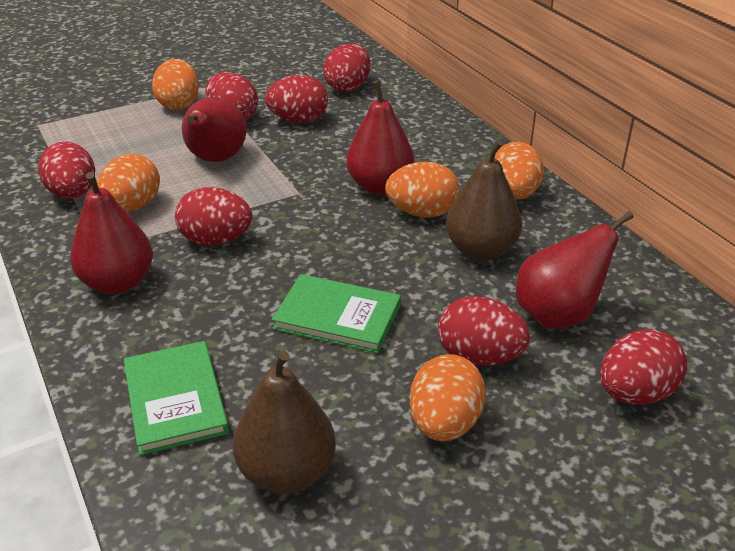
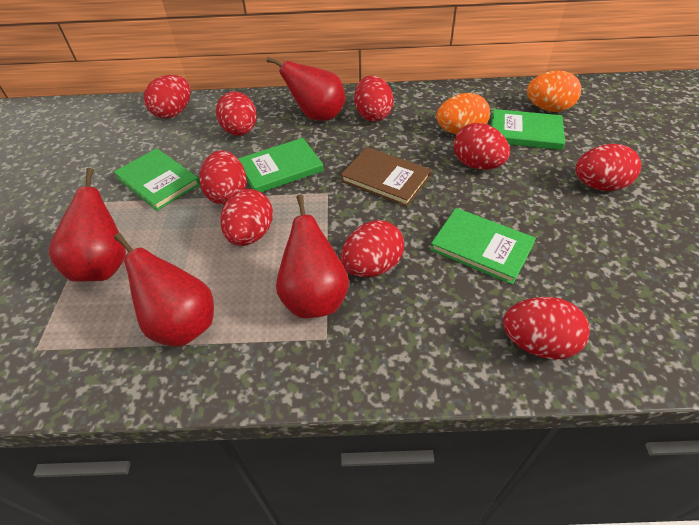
brown book: 0 -> 1
brown pear: 2 -> 0
green book: 2 -> 4
orange egg: 5 -> 2
red egg: 7 -> 9

